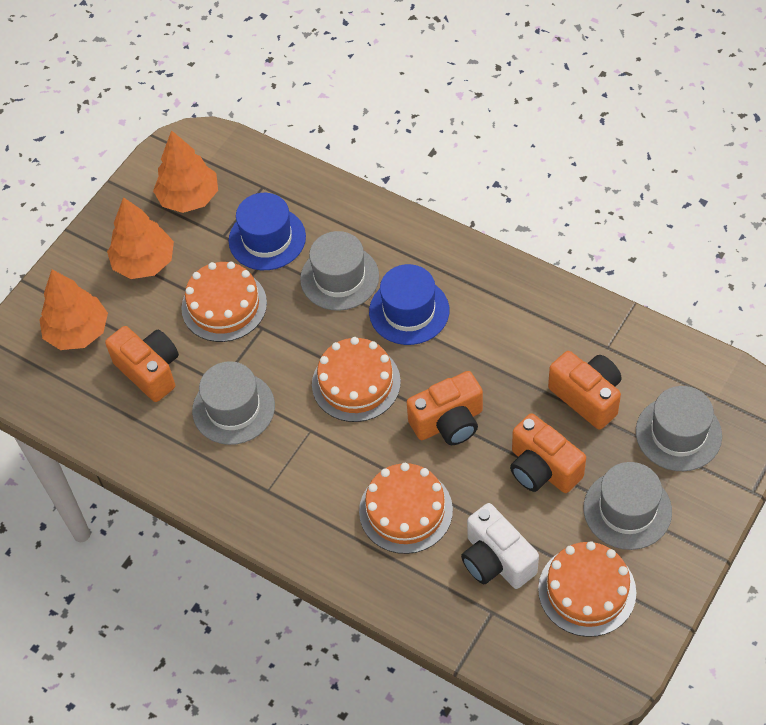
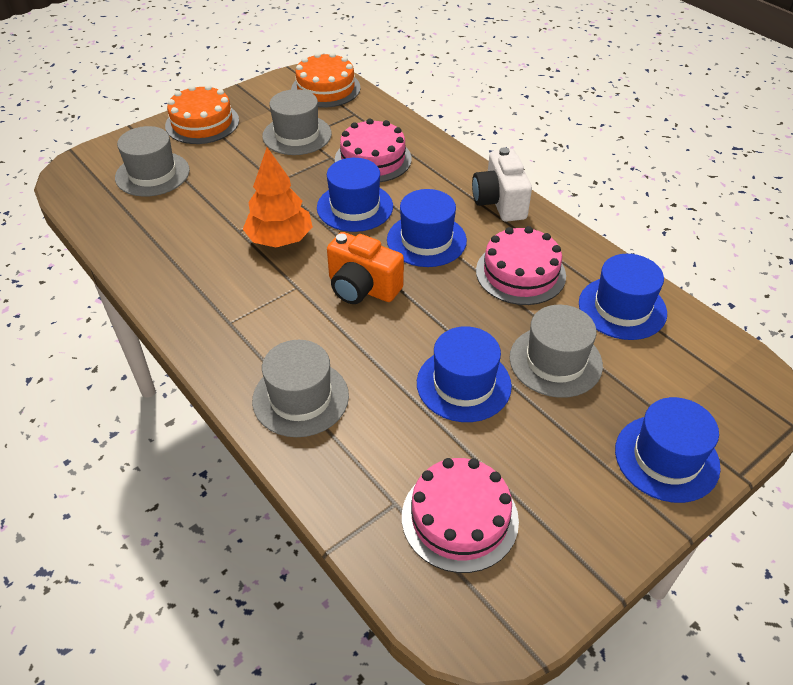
blue hat: 2 -> 5
orange cake: 4 -> 2
orange camera: 4 -> 1
orange tree: 3 -> 1
pink cake: 0 -> 3

